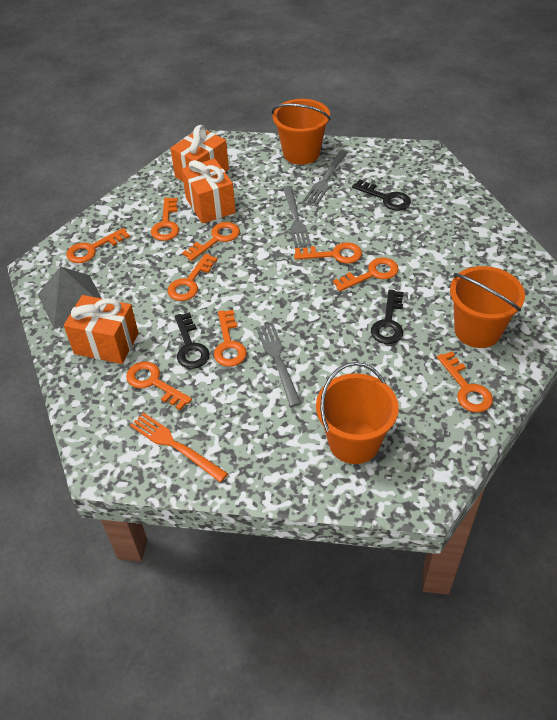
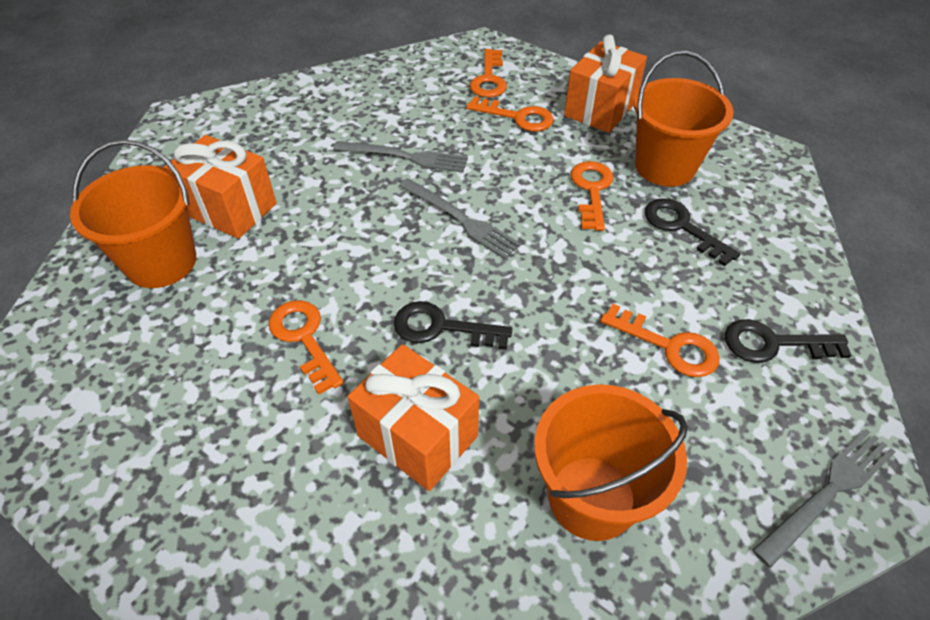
grey pyramid: 1 -> 0
orange fork: 1 -> 0
orange key: 9 -> 5

